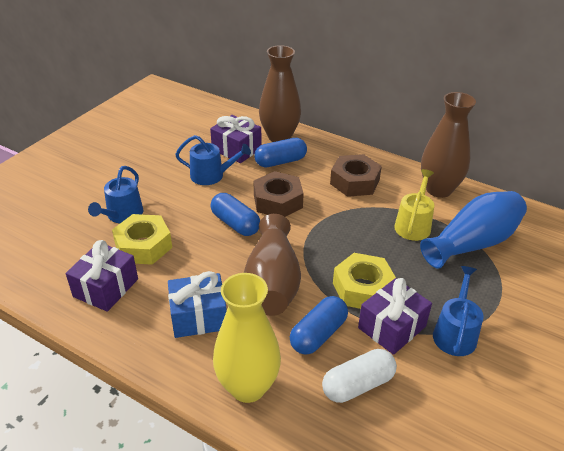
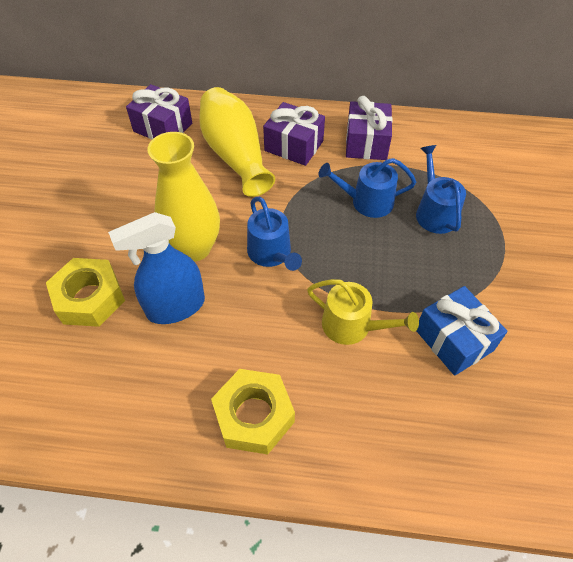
blue capsule: 3 -> 0
blue spray bottle: 0 -> 1
blue vase: 1 -> 0
brown nut: 2 -> 0
brown vase: 3 -> 0
white capsule: 1 -> 0
yellow vase: 1 -> 2

